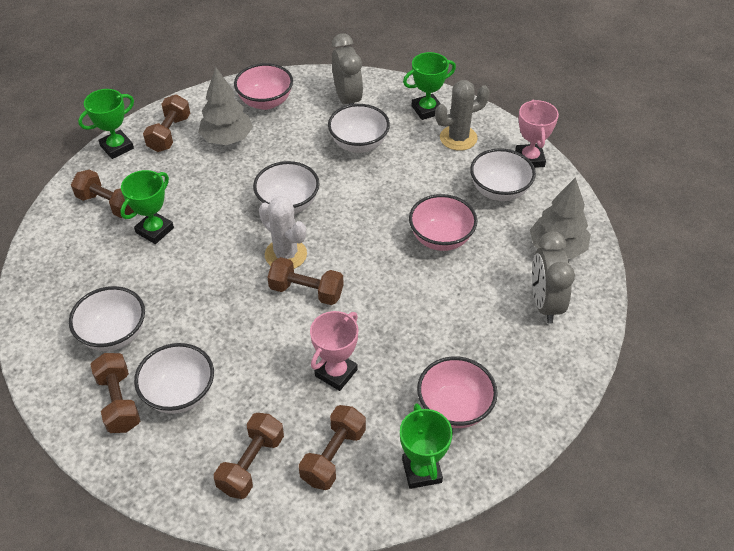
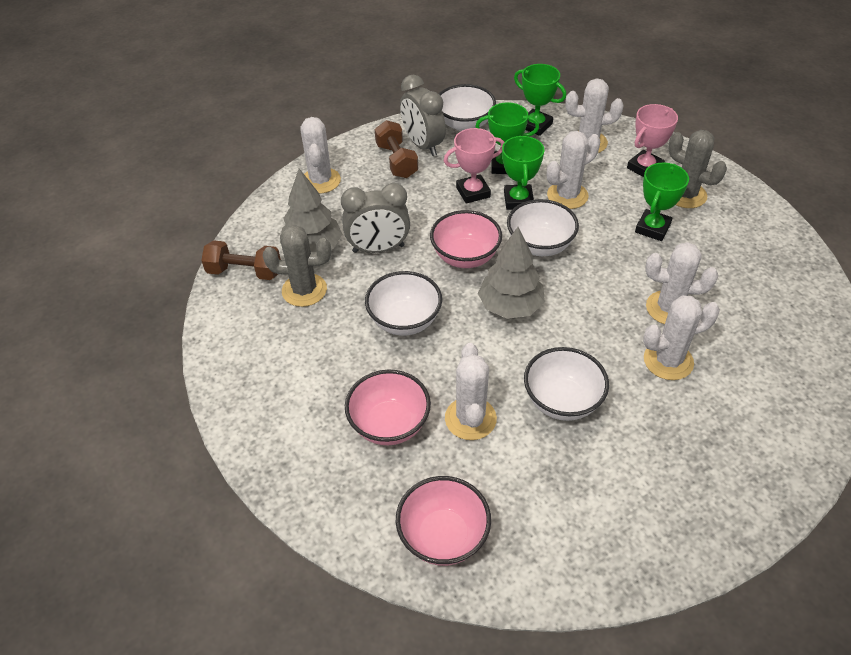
brown dumbbell: 6 -> 2
grey cactus: 1 -> 2
white bowl: 5 -> 4
white cactus: 1 -> 6

